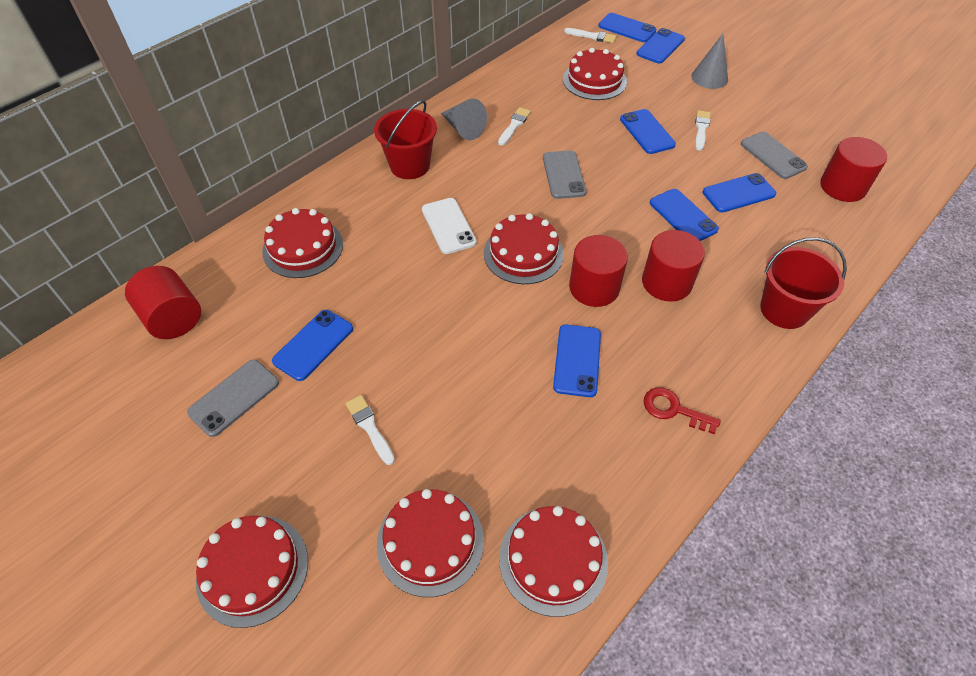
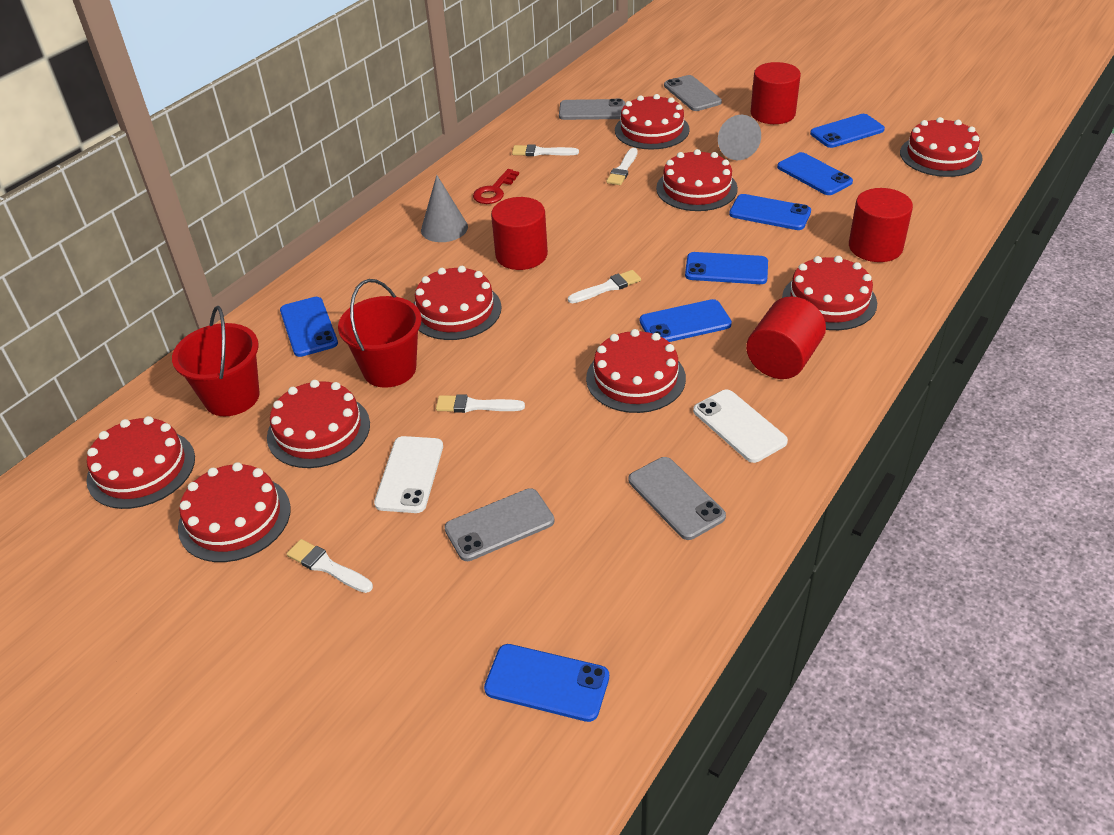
grey phone: 3 -> 4
red cake: 6 -> 9
white brush: 4 -> 5
white phone: 1 -> 2

